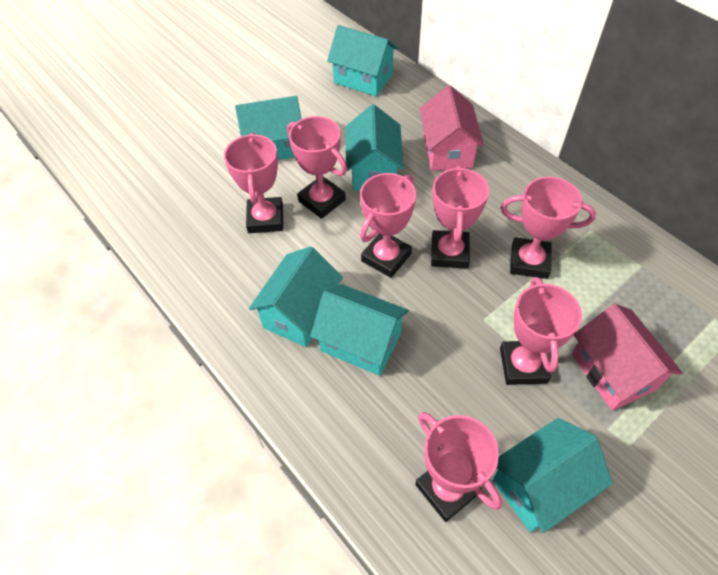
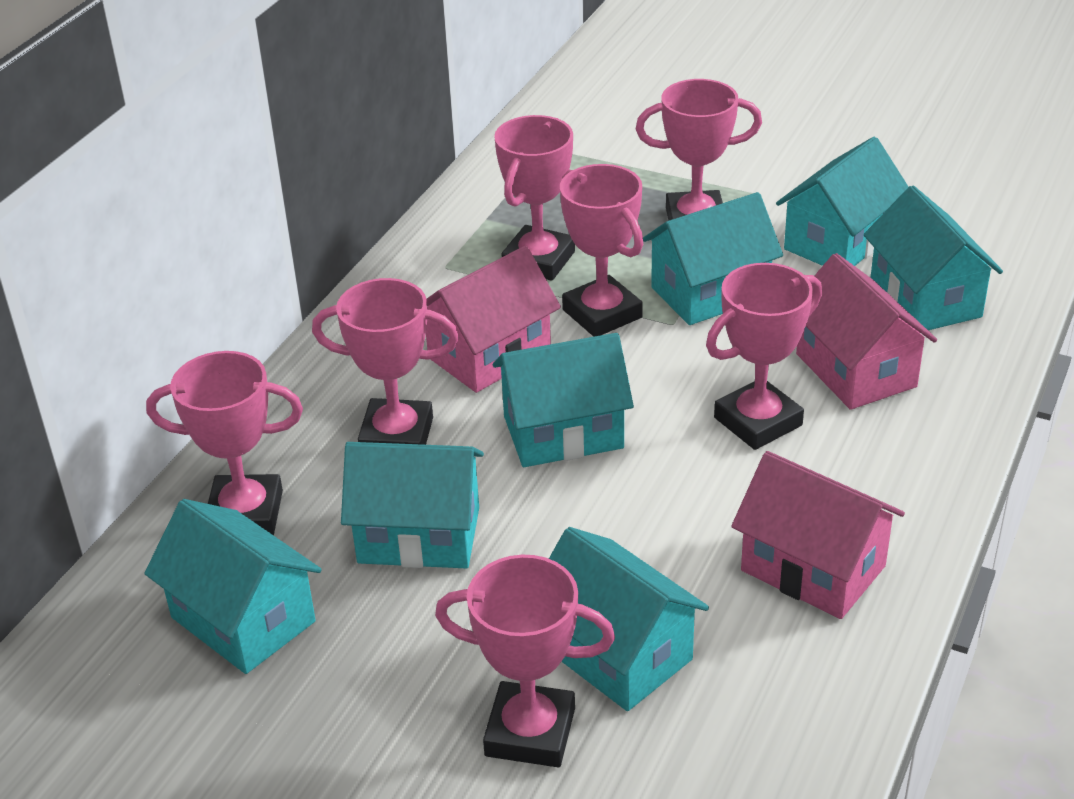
pink house: 2 -> 3
turquoise house: 6 -> 7

